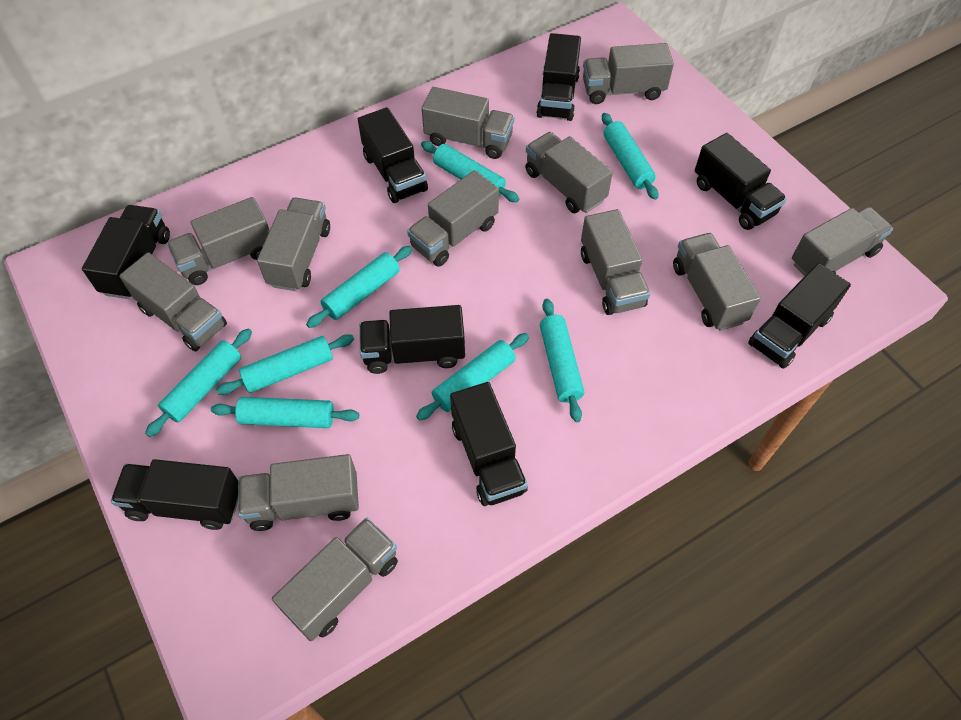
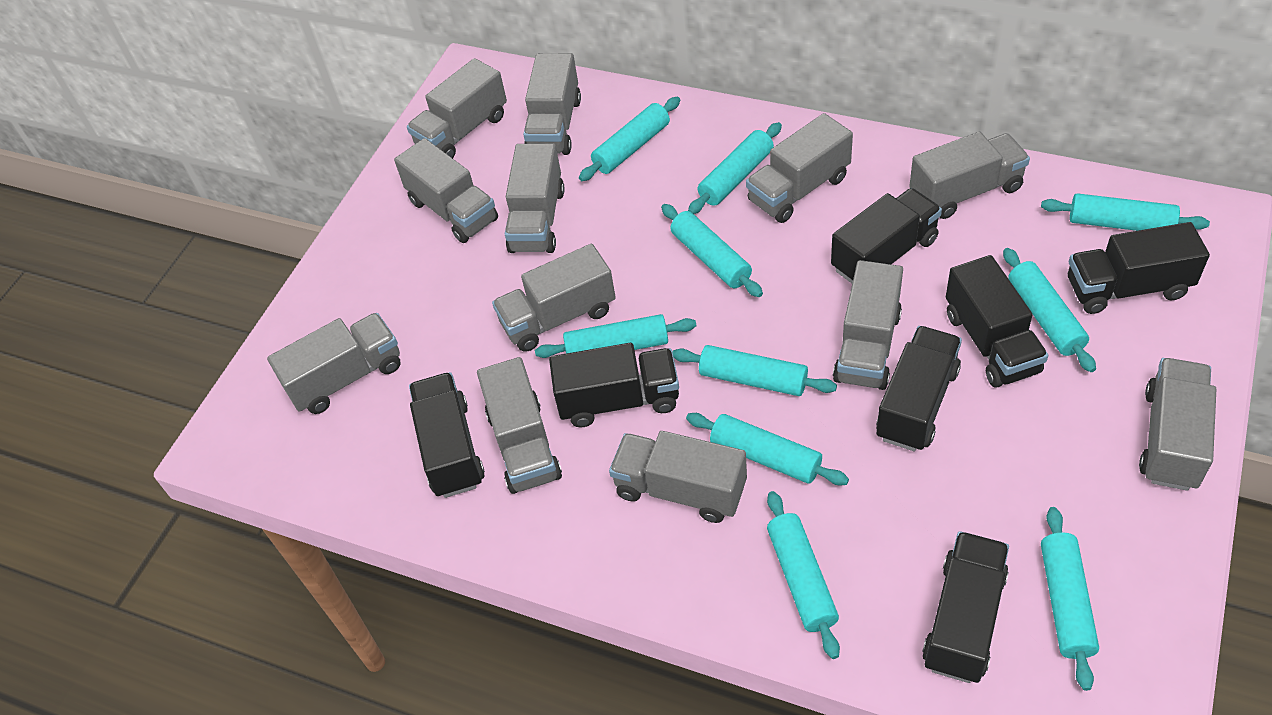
black truck: 8 -> 7
turquoise rolling pin: 8 -> 10

